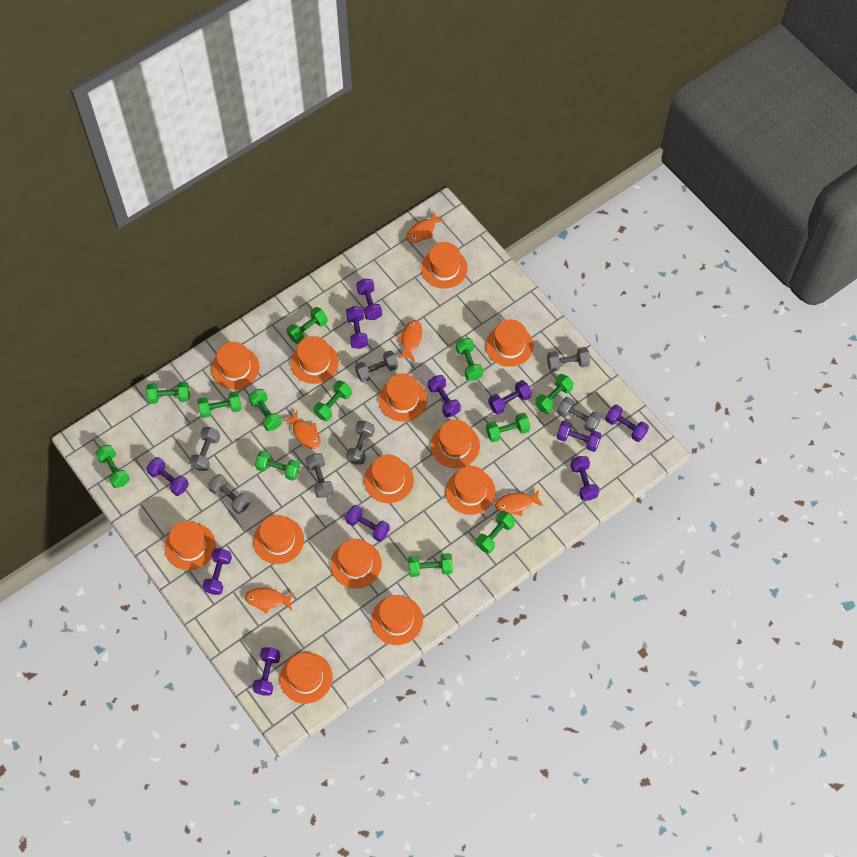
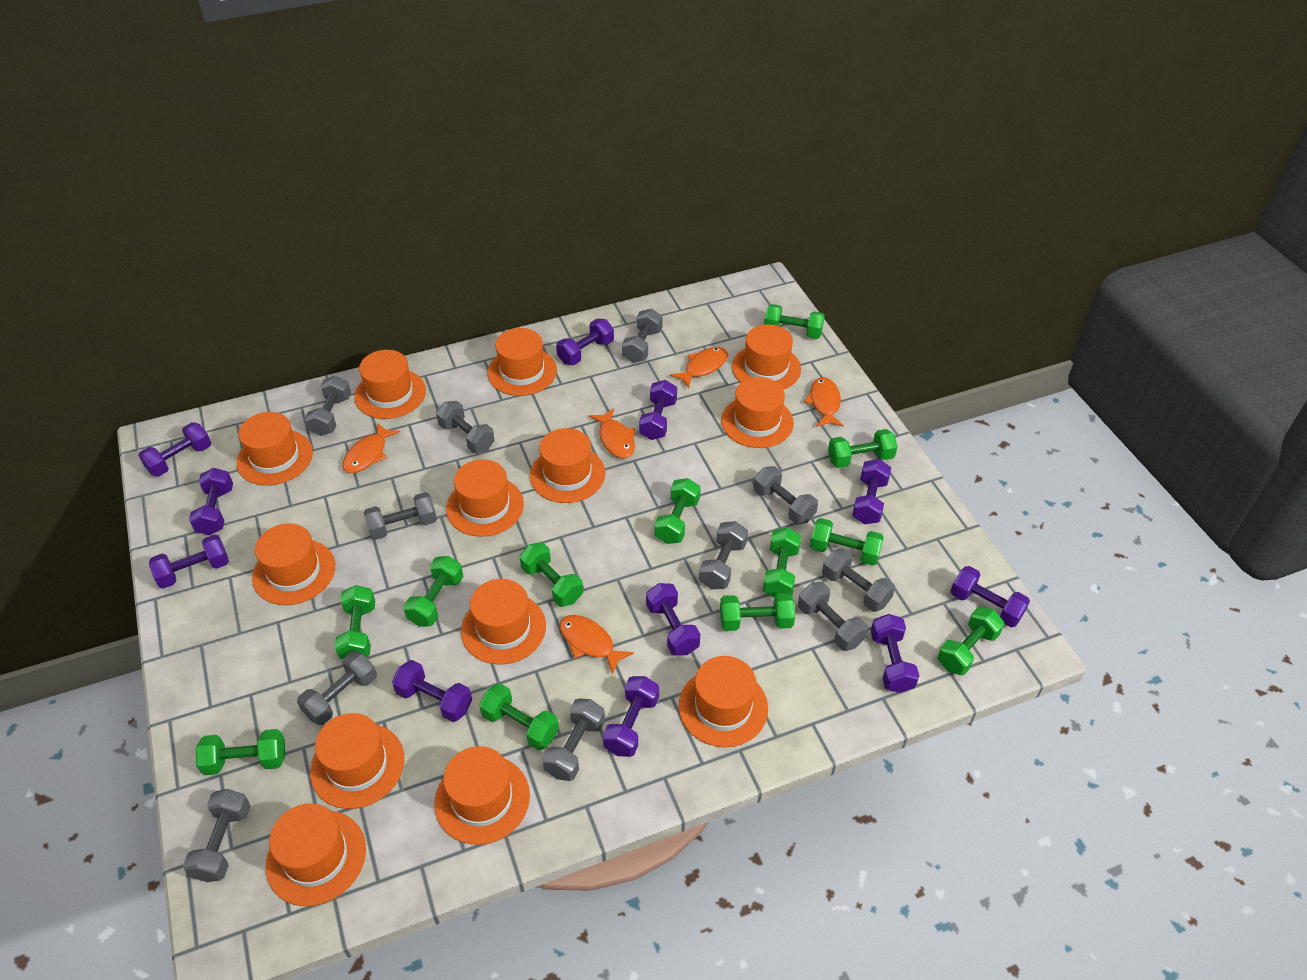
grey dumbbell: 7 -> 11

